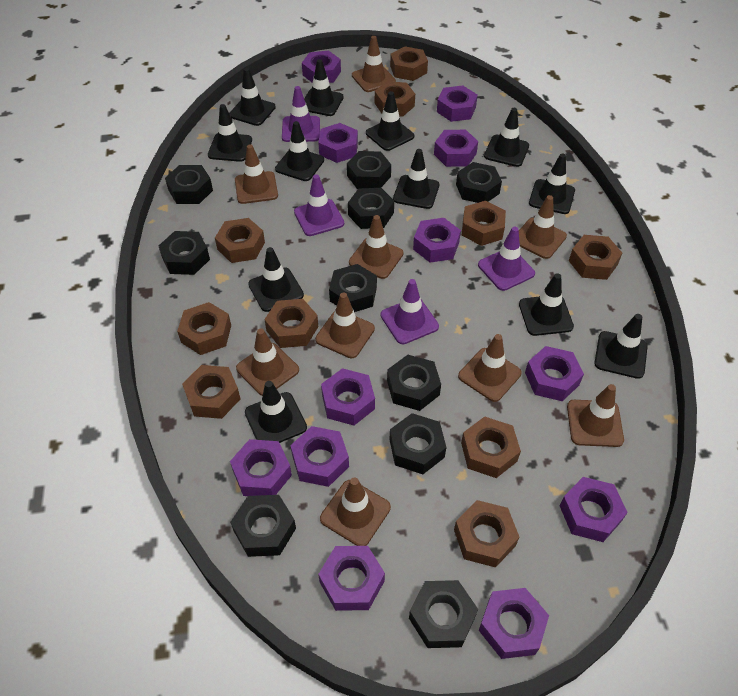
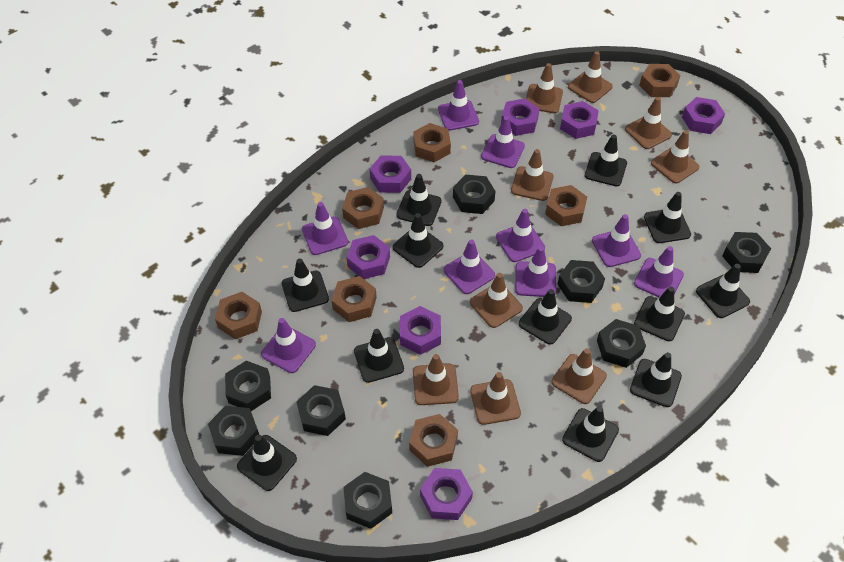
black nut: 10 -> 8
brown nut: 10 -> 7
purple nut: 12 -> 7
purple traffic cone: 4 -> 9

